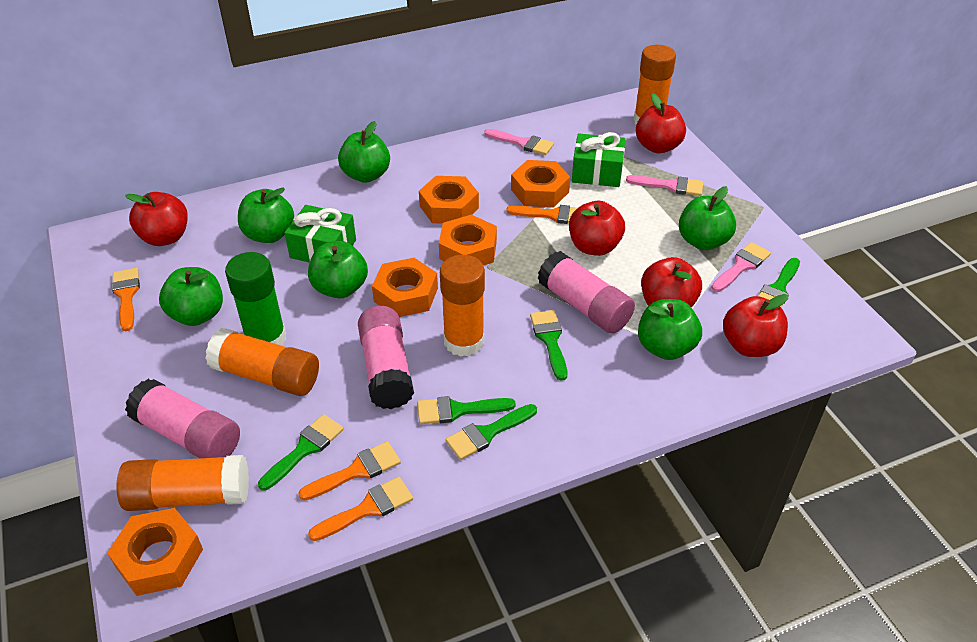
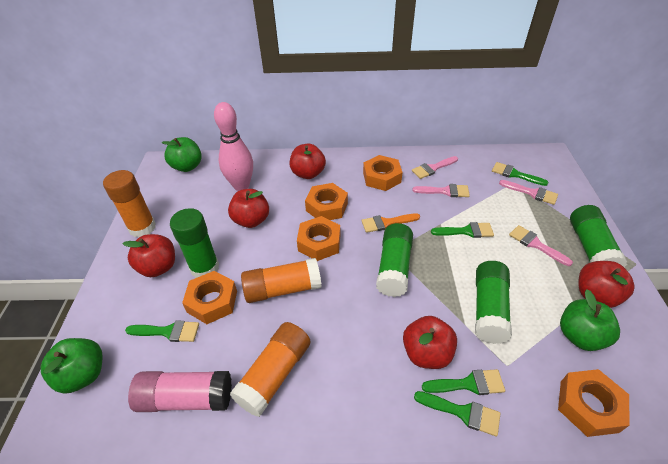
green apple: 6 -> 3
green gift: 2 -> 0
green glue stick: 1 -> 4
orange brush: 4 -> 1
orange glue stick: 4 -> 3
pink bowling pin: 0 -> 1
pink brush: 3 -> 4
pink glue stick: 3 -> 1

